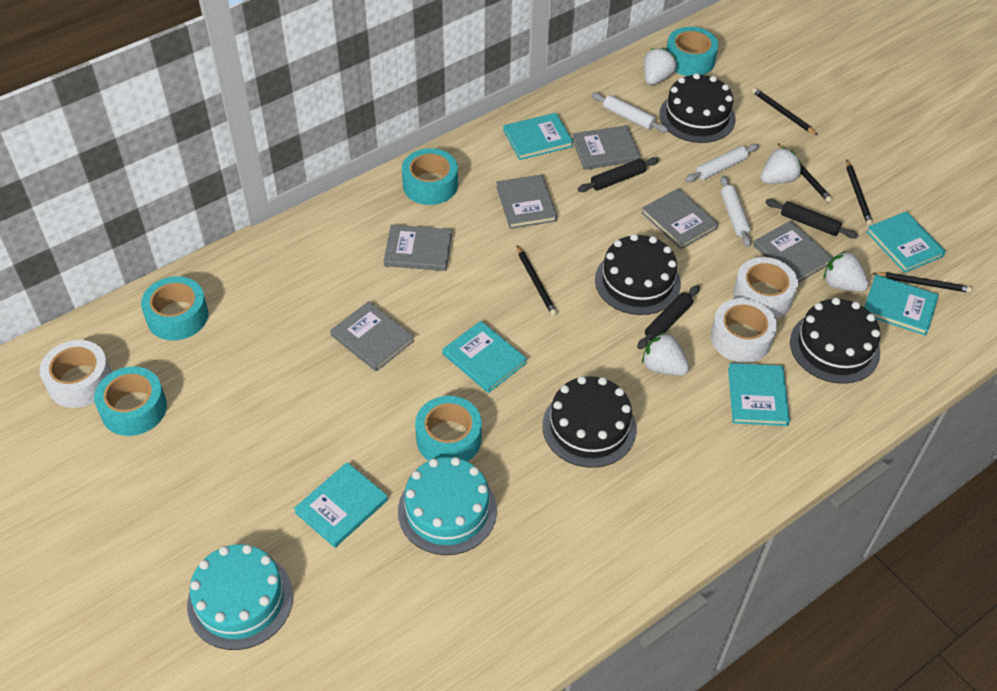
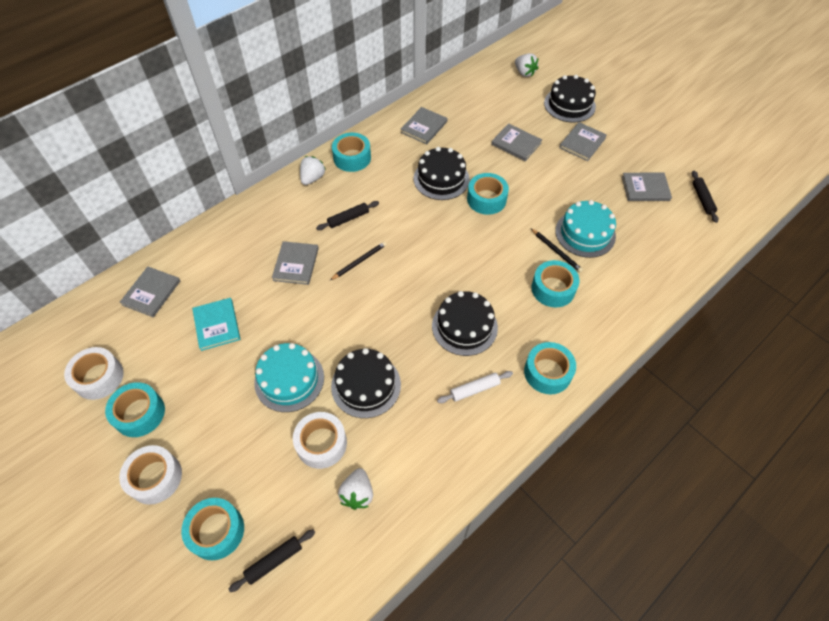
black pencil: 5 -> 2
turquoise book: 6 -> 1
turquoise tape: 5 -> 6
white rolling pin: 3 -> 1
white strawberry: 4 -> 3

